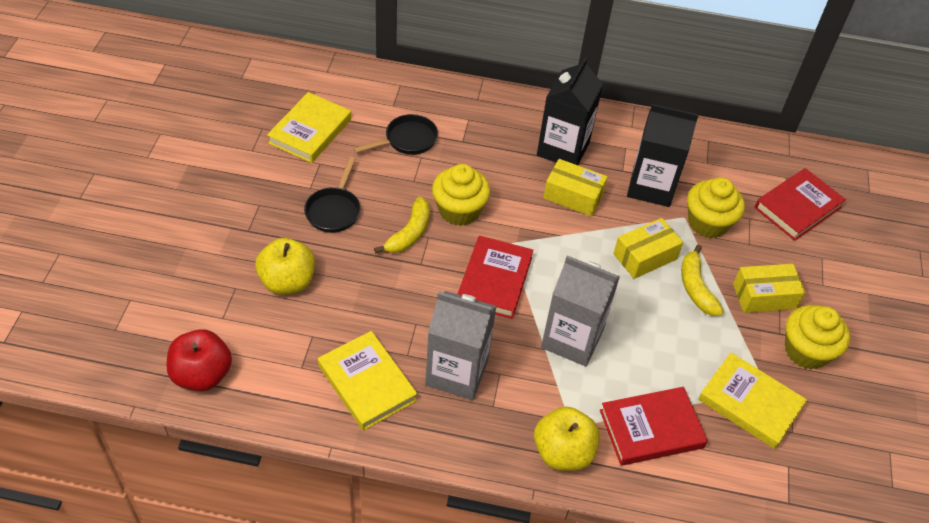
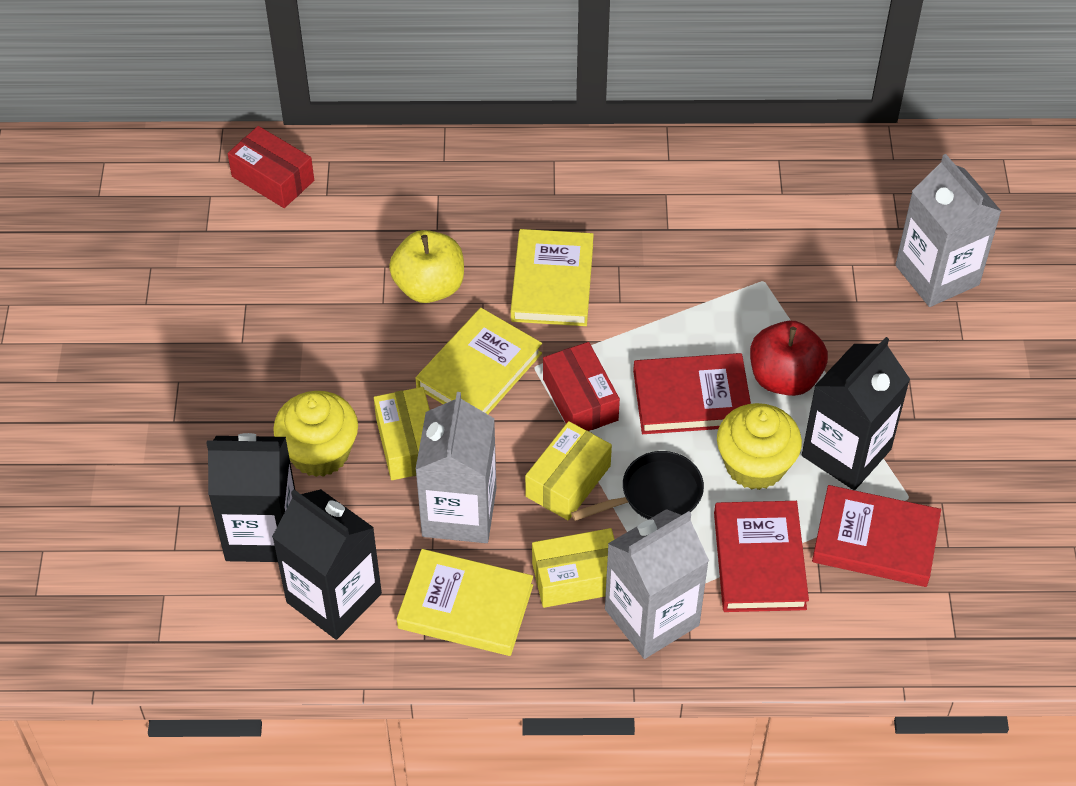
black carton: 2 -> 3
black pan: 2 -> 1
grey carton: 2 -> 3
red box: 0 -> 2
yellow apple: 2 -> 1
yellow banana: 2 -> 0
yellow cupcake: 3 -> 2

